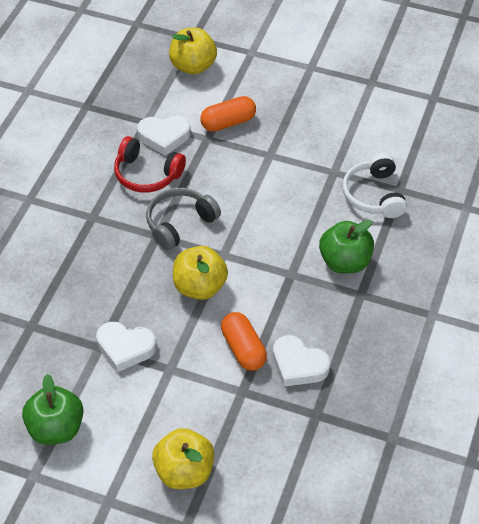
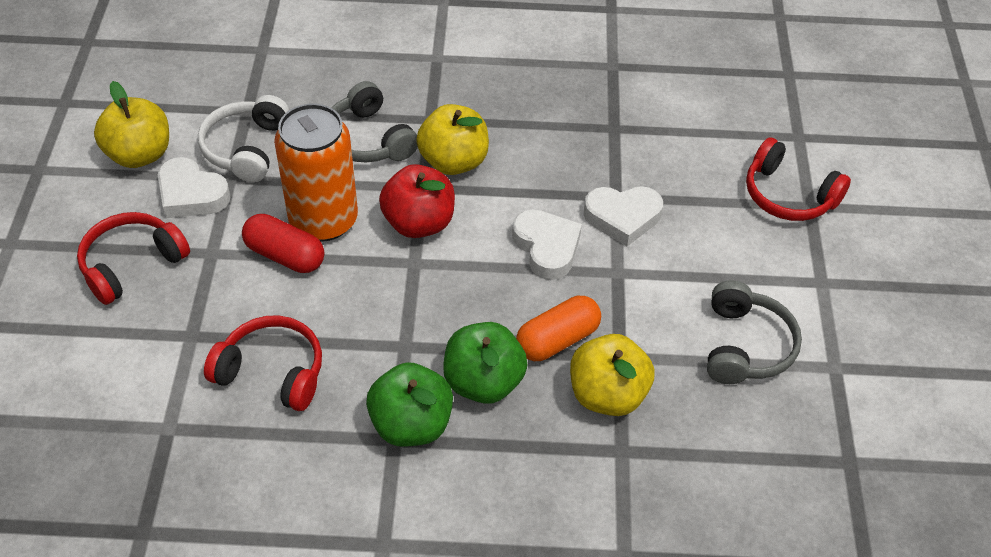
grey headphones: 1 -> 2
orange can: 0 -> 1
orange capsule: 2 -> 1
red apple: 0 -> 1
red capsule: 0 -> 1
red headphones: 1 -> 3

